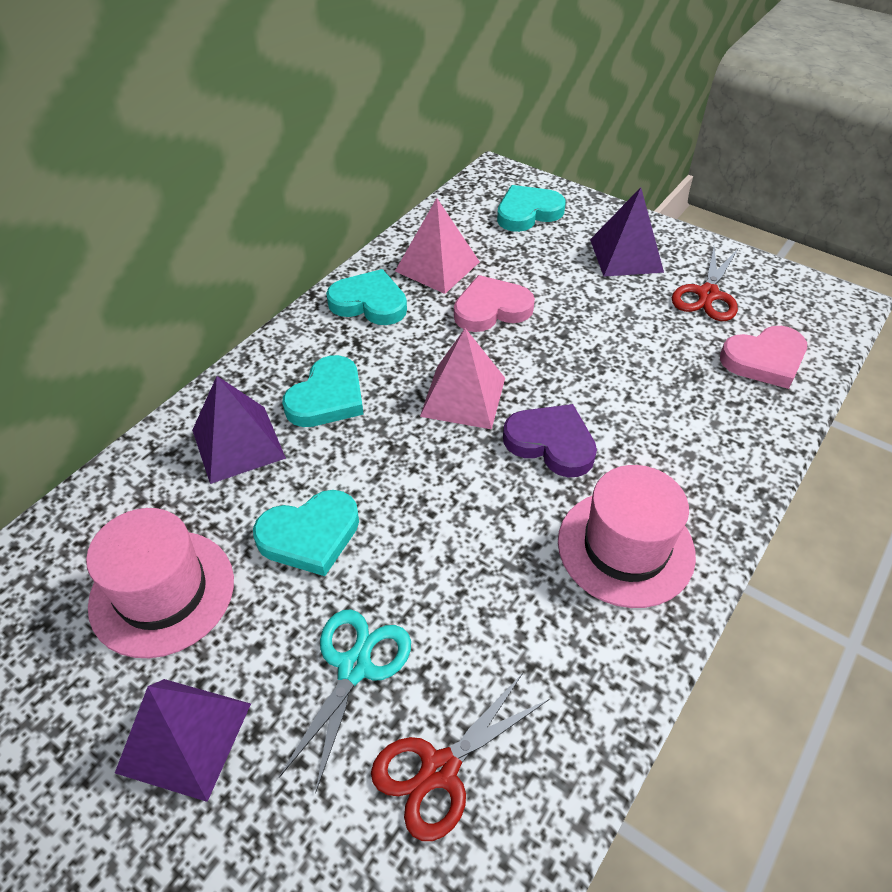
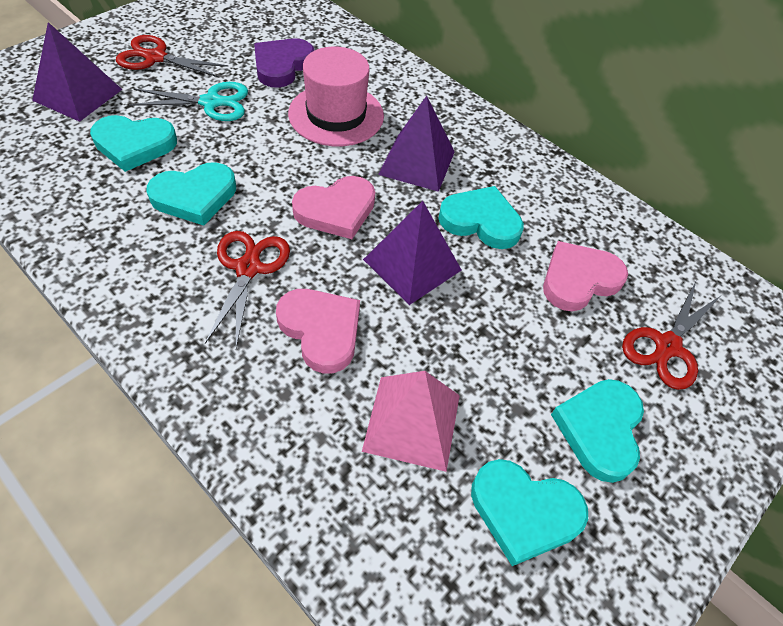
pink hat: 2 -> 1
pink heart: 2 -> 3
pink pyramid: 2 -> 1
red scissors: 2 -> 3
turquoise heart: 4 -> 5

